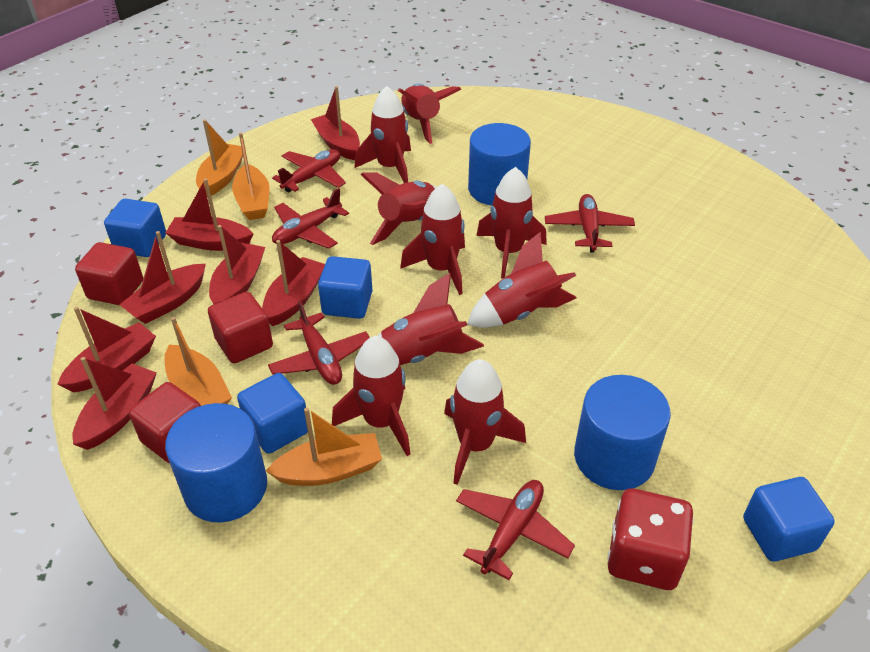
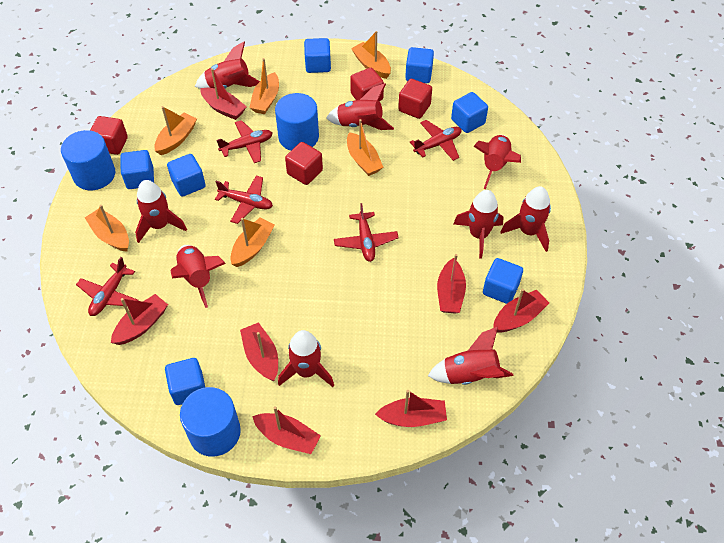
blue cube: 4 -> 7
orange boat: 4 -> 6
red cube: 3 -> 4
red dice: 1 -> 0

